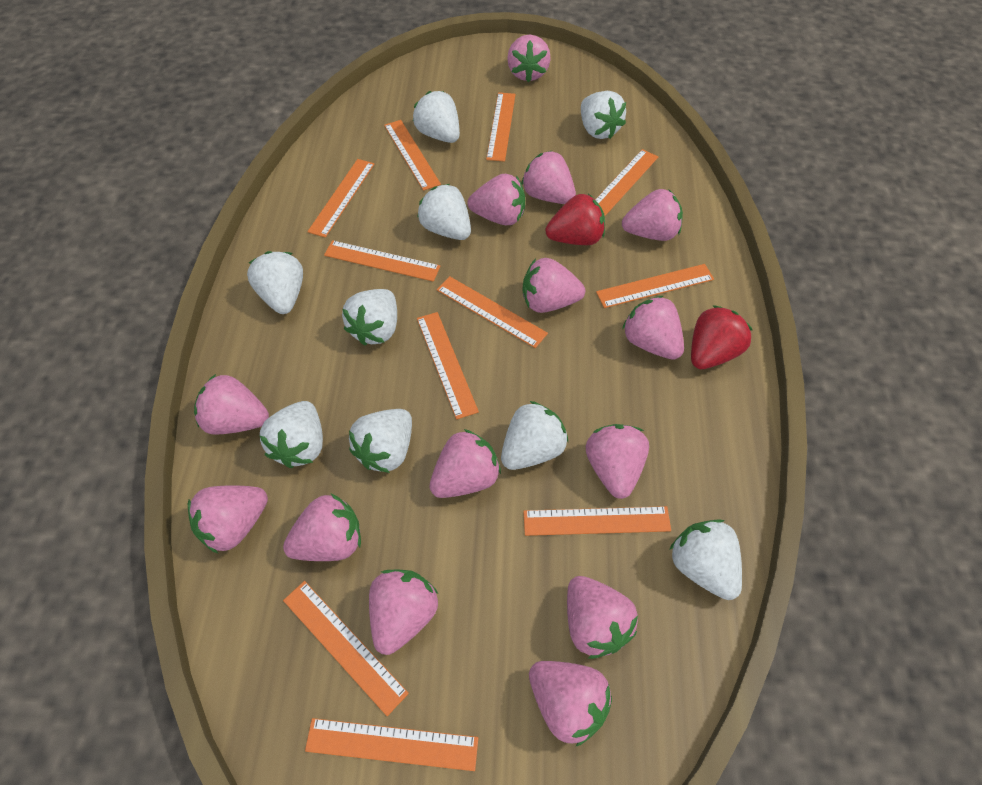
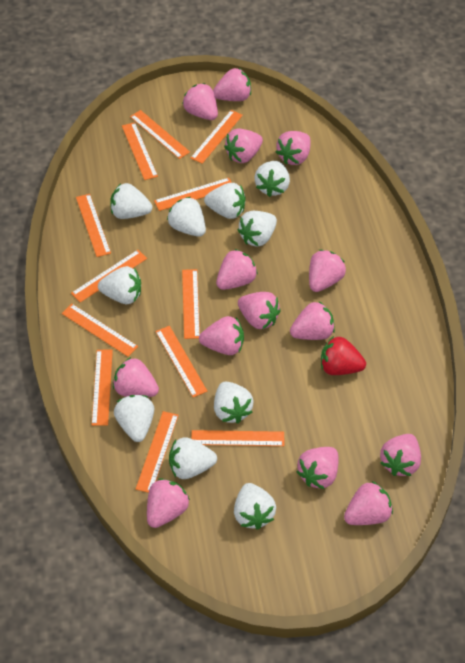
orange ruler: 11 -> 12
red strawberry: 2 -> 1
white strawberry: 9 -> 10

